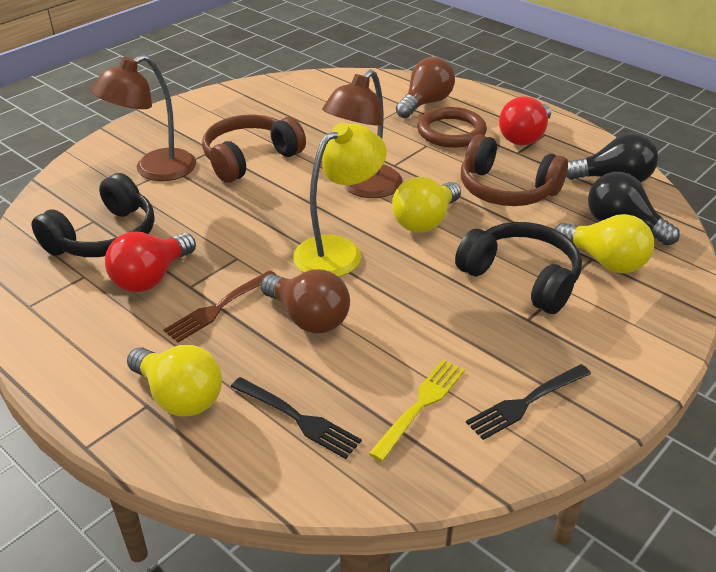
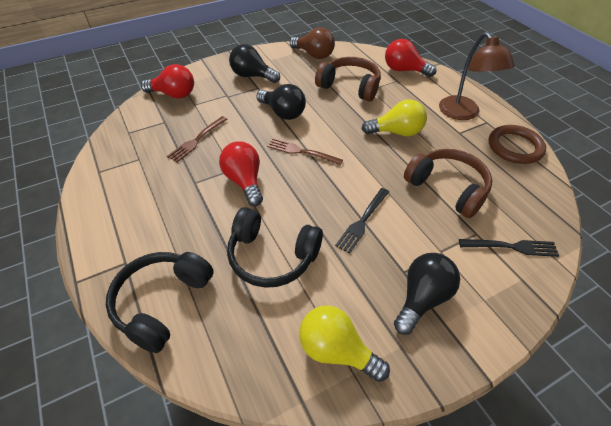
black light bulb: 2 -> 3
brown fork: 1 -> 2
brown lamp: 2 -> 1
brown light bulb: 2 -> 1
red light bulb: 2 -> 3
yellow fork: 1 -> 0
yellow lamp: 1 -> 0
yellow light bulb: 3 -> 2

